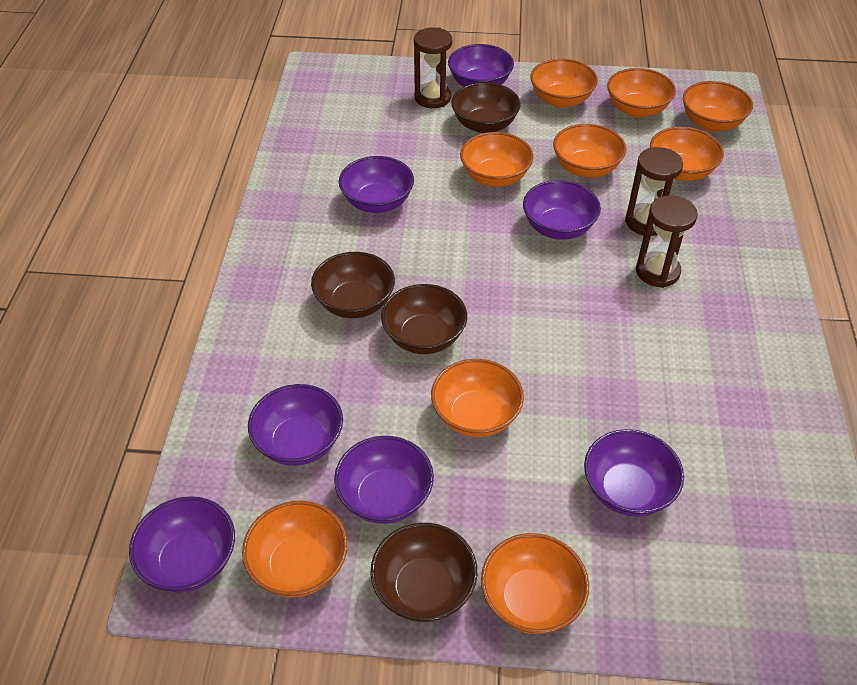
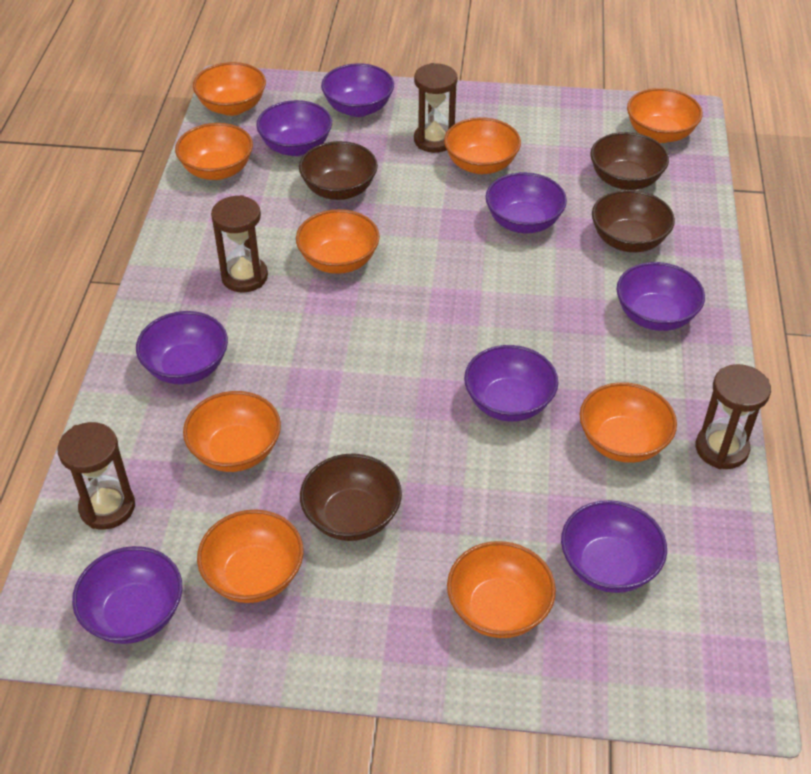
brown hourglass: 3 -> 4
purple bowl: 7 -> 8

